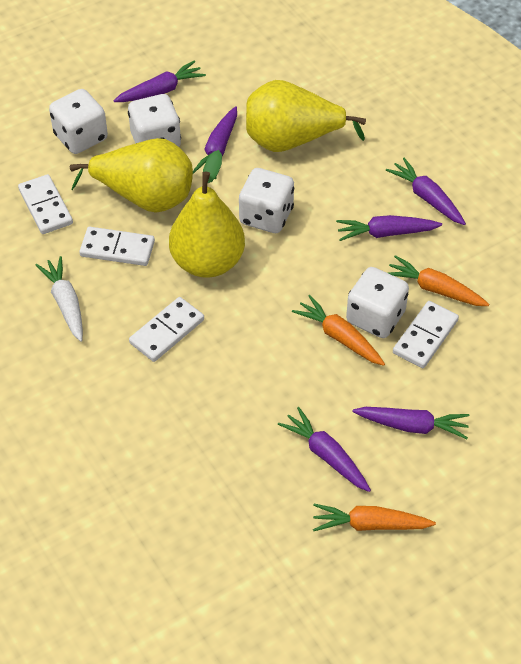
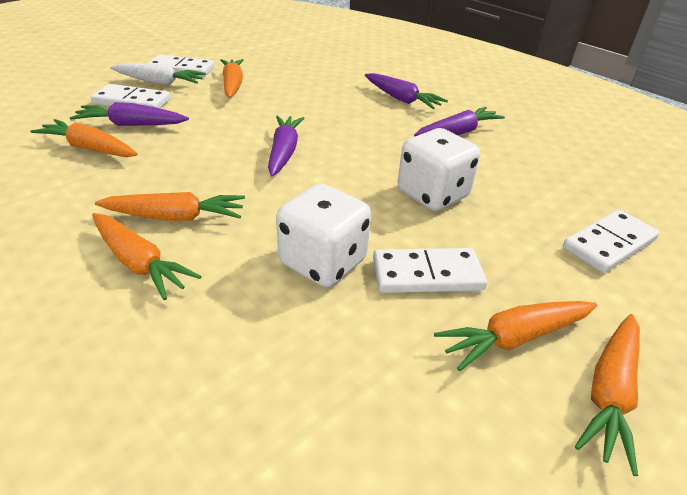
orange carrot: 3 -> 6
purple carrot: 6 -> 4
white dice: 4 -> 2
yellow pear: 3 -> 0

